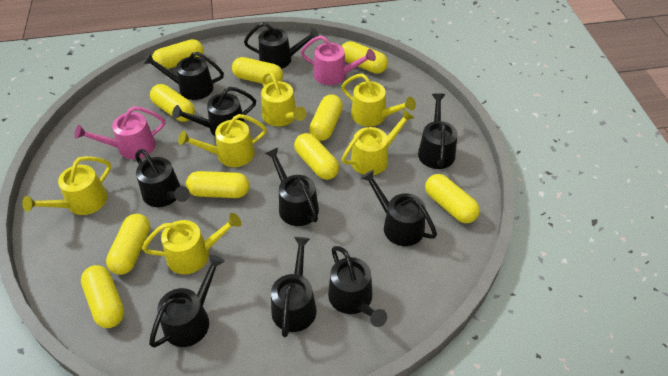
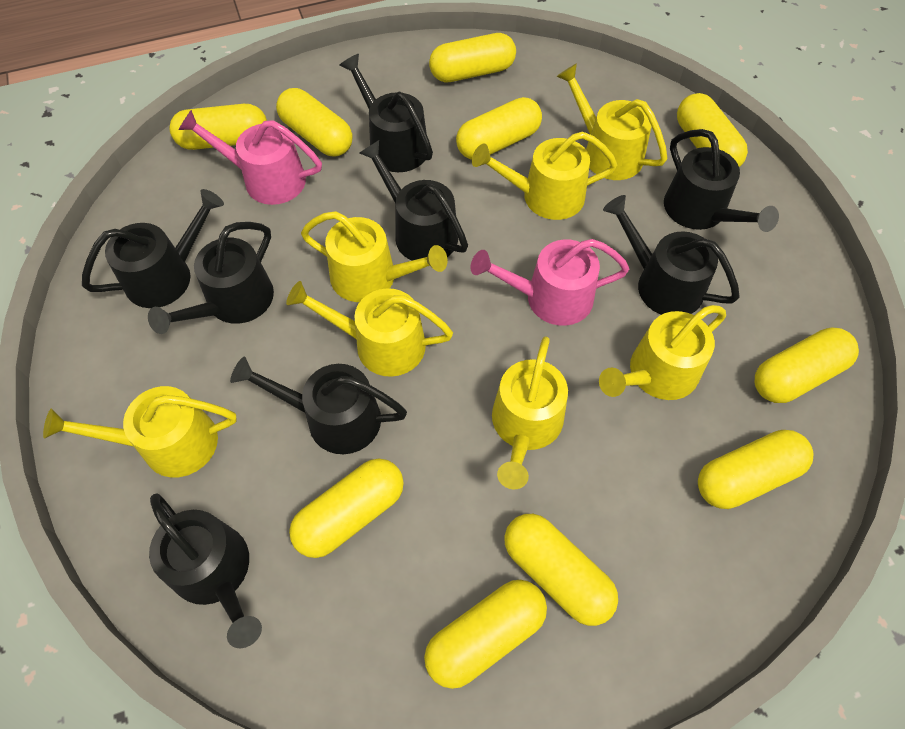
black watering can: 10 -> 8
yellow watering can: 6 -> 7

